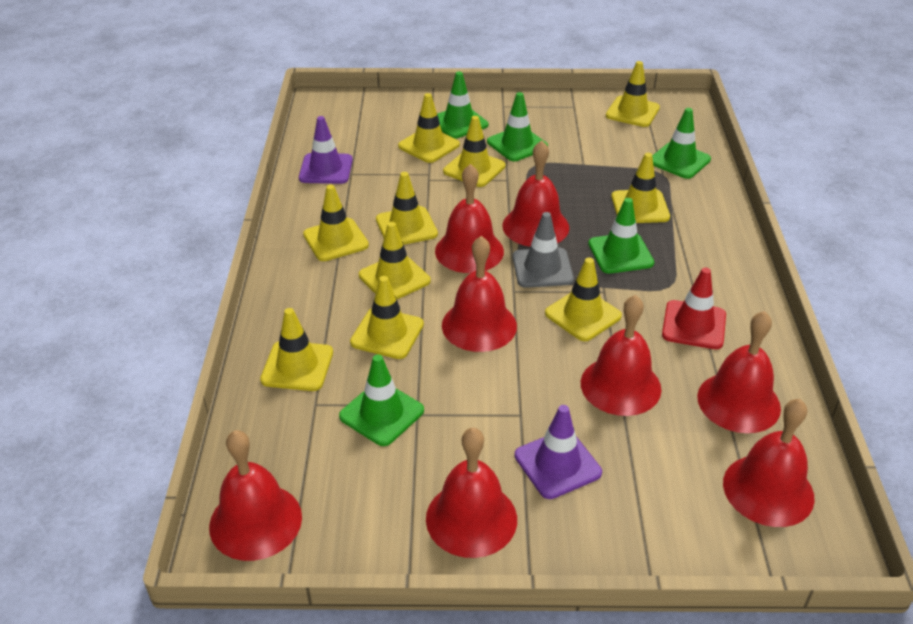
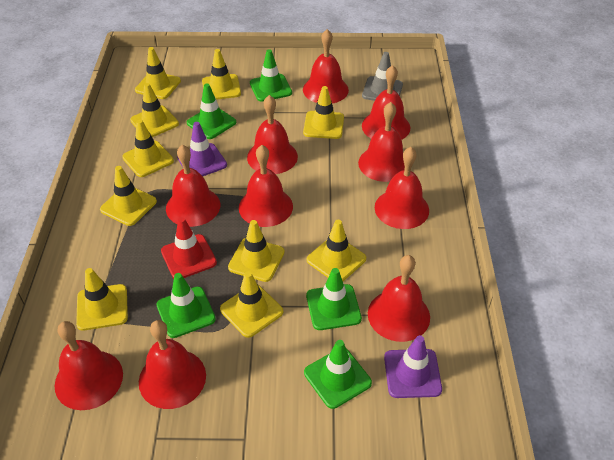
red bell: 8 -> 10

